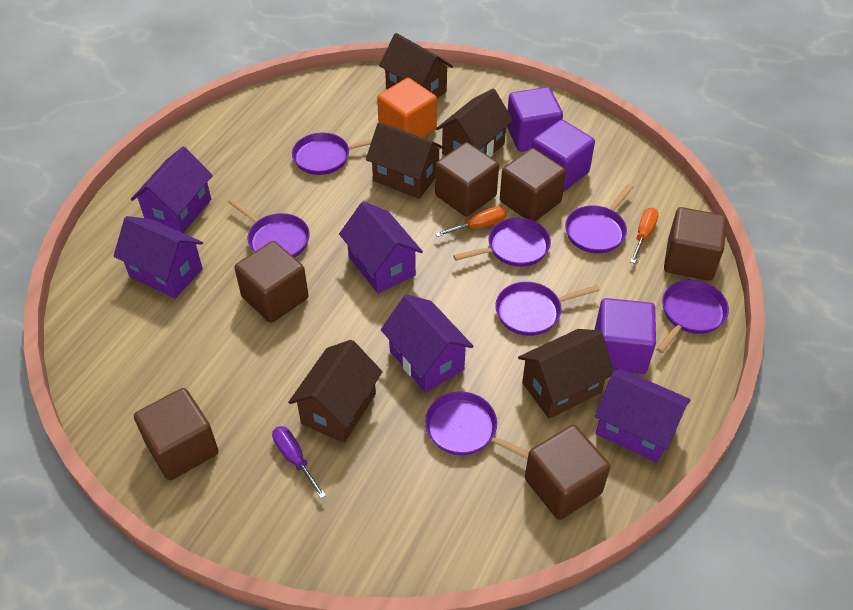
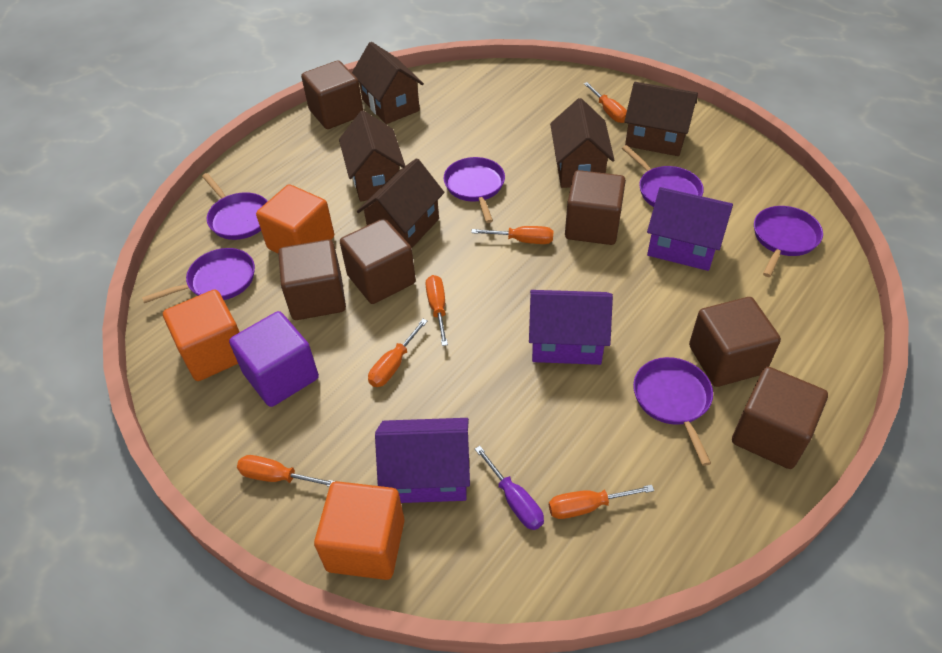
orange cube: 1 -> 3
orange screwdriver: 2 -> 6
purple cube: 3 -> 1
purple house: 5 -> 3
purple pan: 7 -> 6

